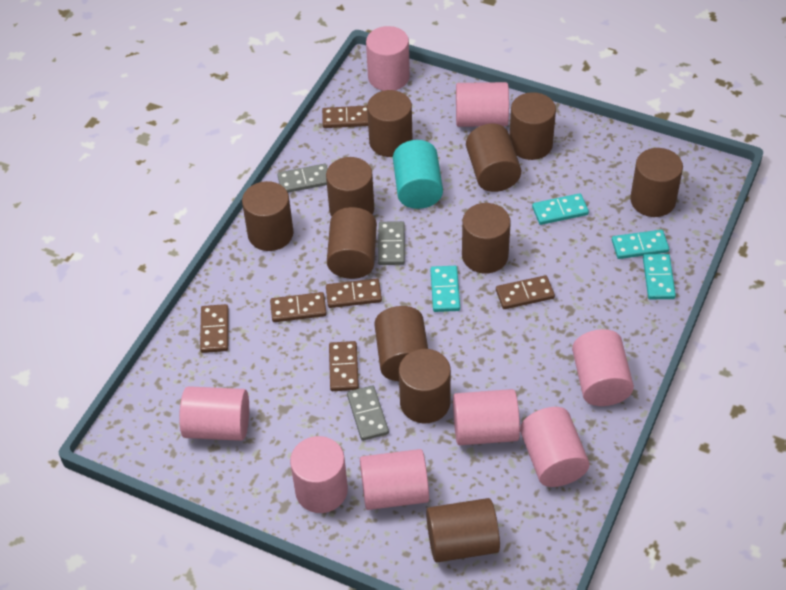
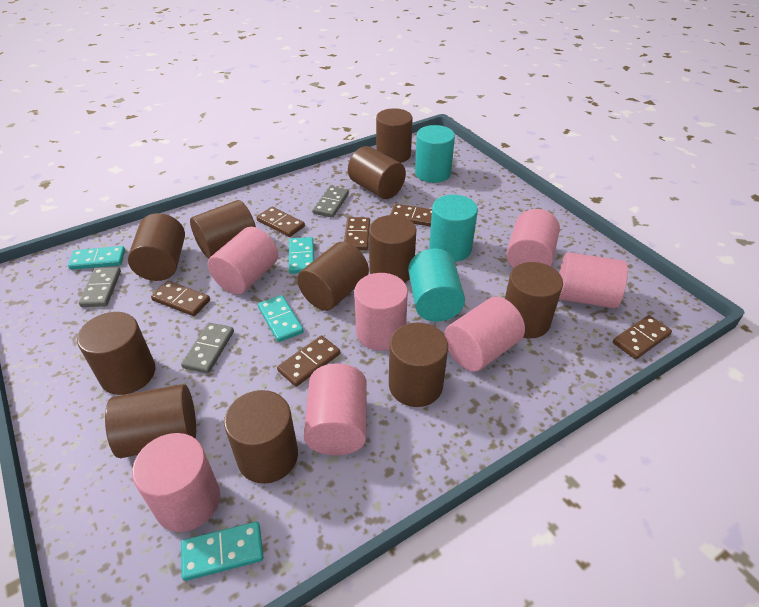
pink cylinder: 8 -> 7
turquoise cylinder: 1 -> 3

